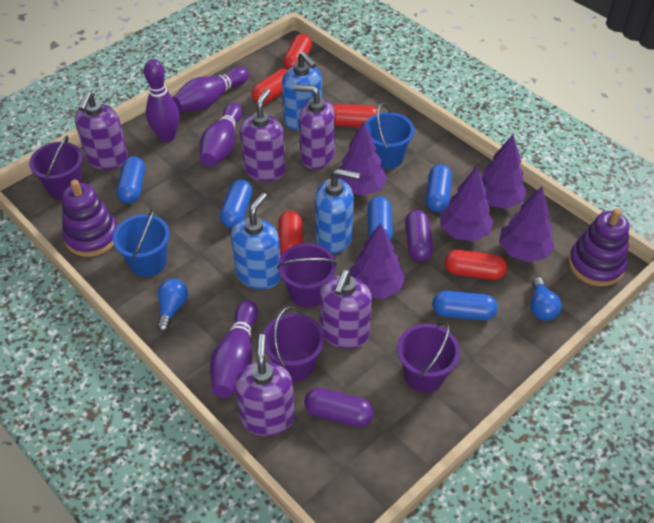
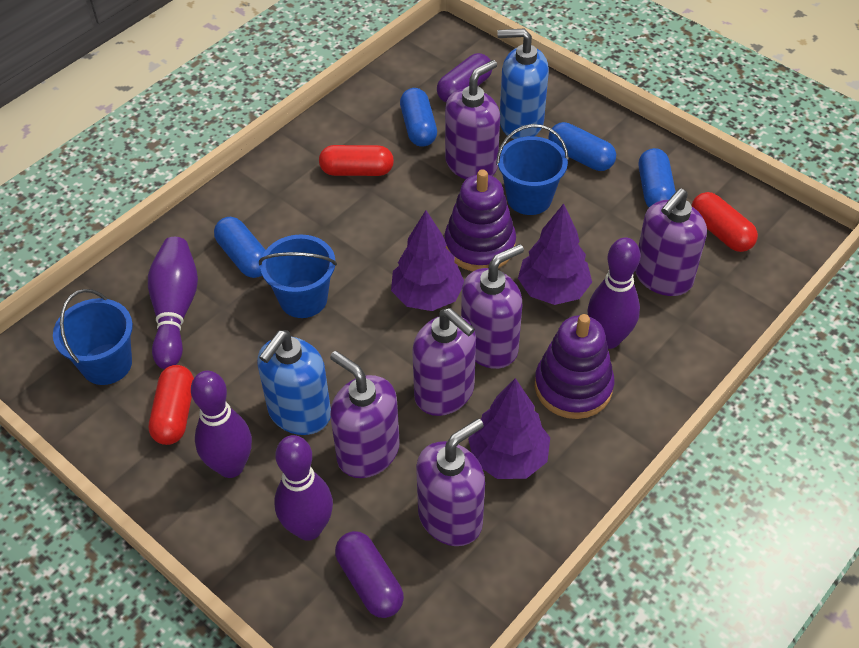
blue bucket: 2 -> 3
blue capsule: 5 -> 4
blue light bulb: 2 -> 0
blue soap dispenser: 3 -> 2
purple bucket: 4 -> 0
purple soap dispenser: 5 -> 6
purple tree: 5 -> 3
red capsule: 5 -> 3

